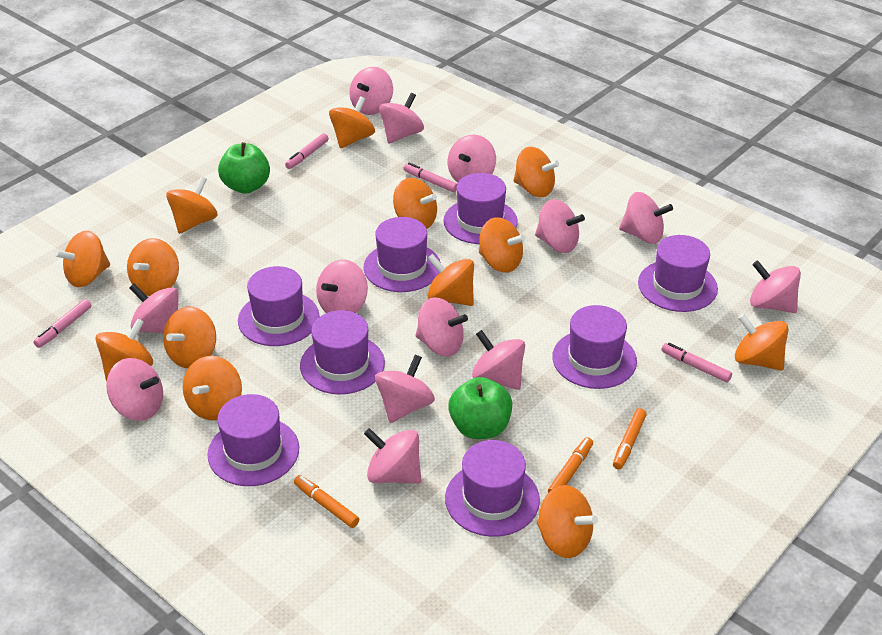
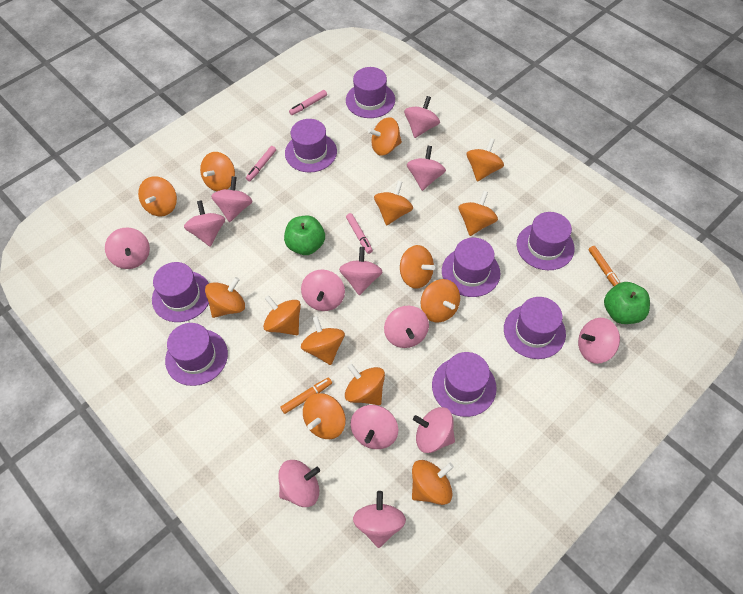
orange marker: 3 -> 2
orange spinning top: 13 -> 14
pink marker: 4 -> 3

